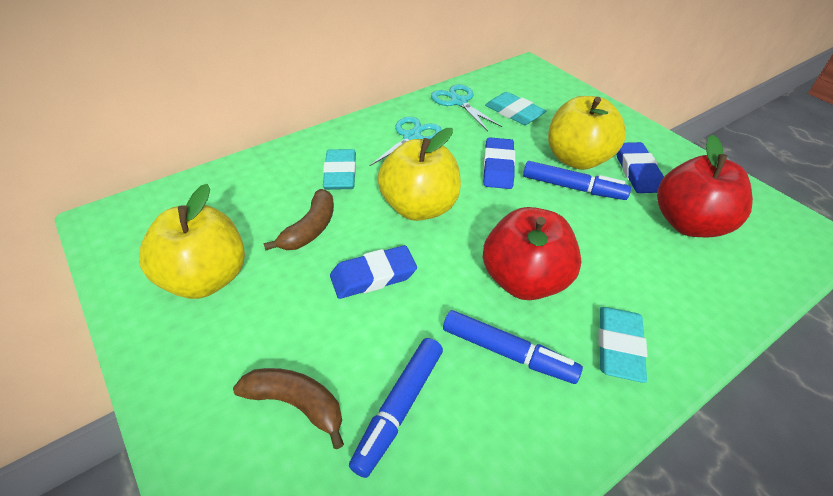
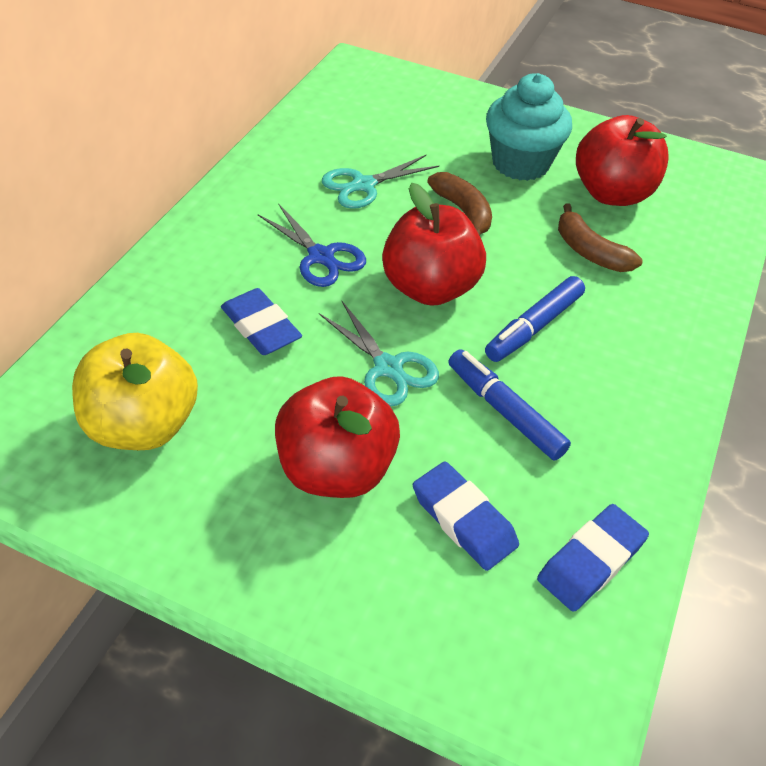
blue marker: 3 -> 2
blue scissors: 0 -> 1
red apple: 2 -> 3
turquoise cupcake: 0 -> 1
turquoise eraser: 3 -> 0
yellow apple: 3 -> 1

